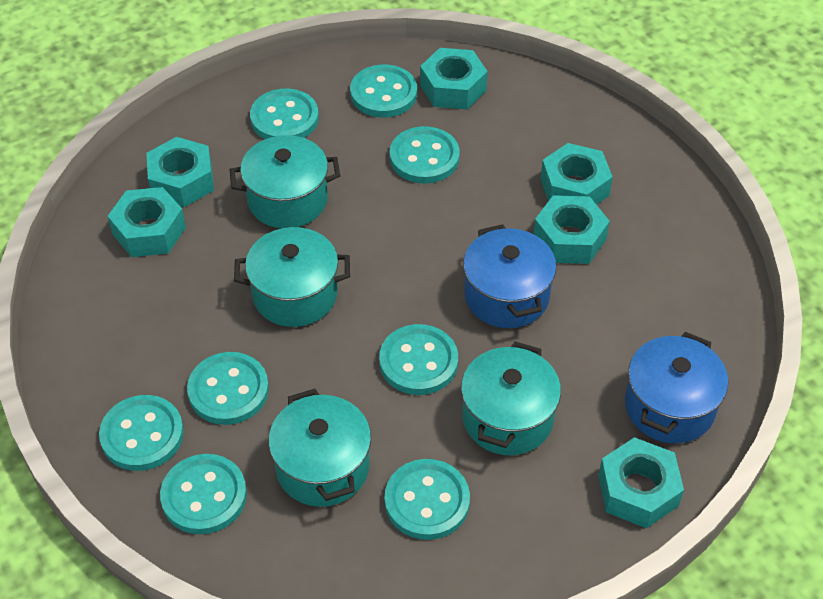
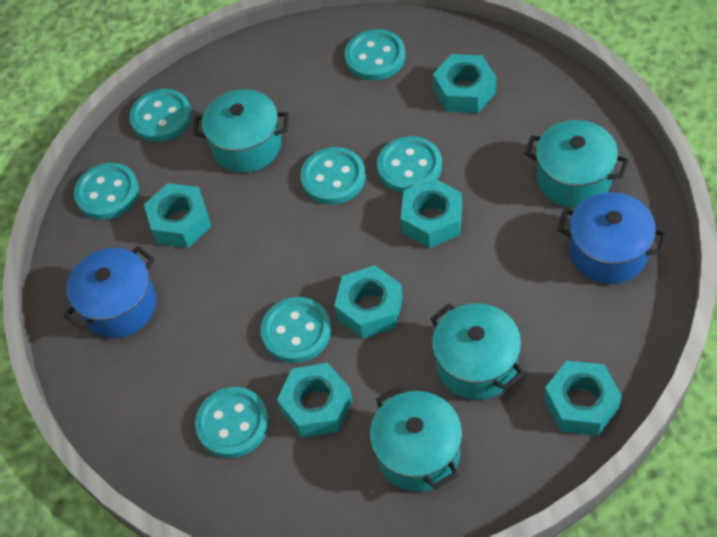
turquoise button: 8 -> 7

